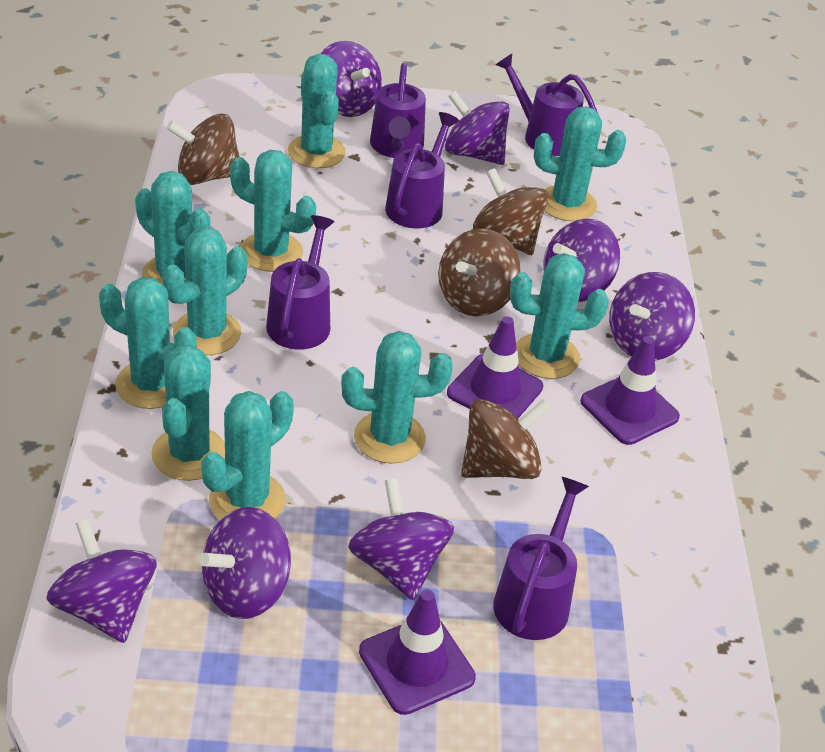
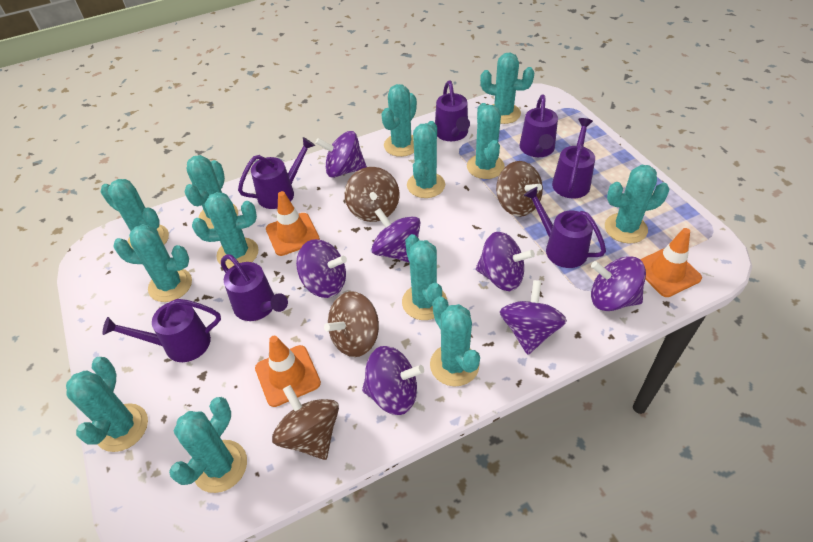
orange traffic cone: 0 -> 3
purple traffic cone: 3 -> 0
purple watering can: 5 -> 7
turquoise cactus: 10 -> 13

